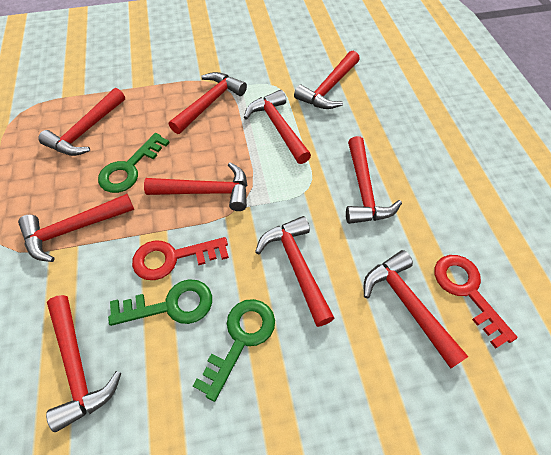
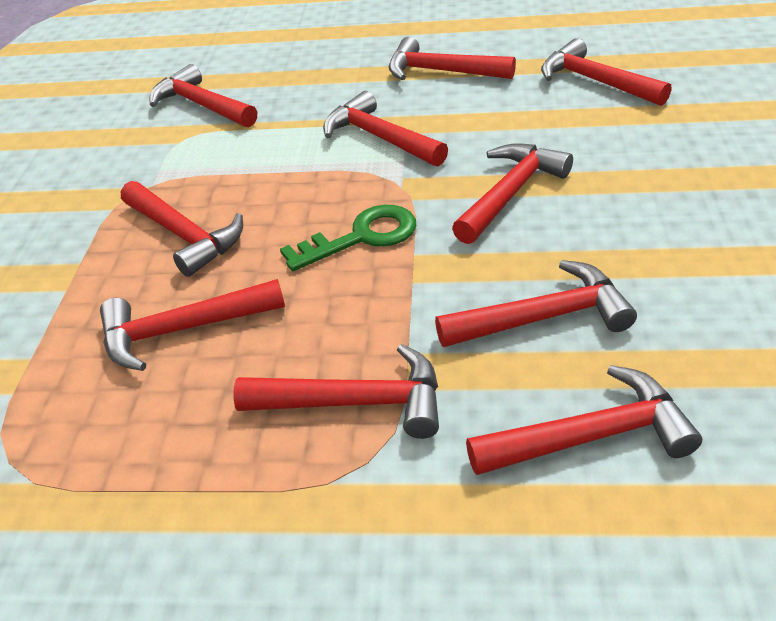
green key: 3 -> 1
red key: 2 -> 0

